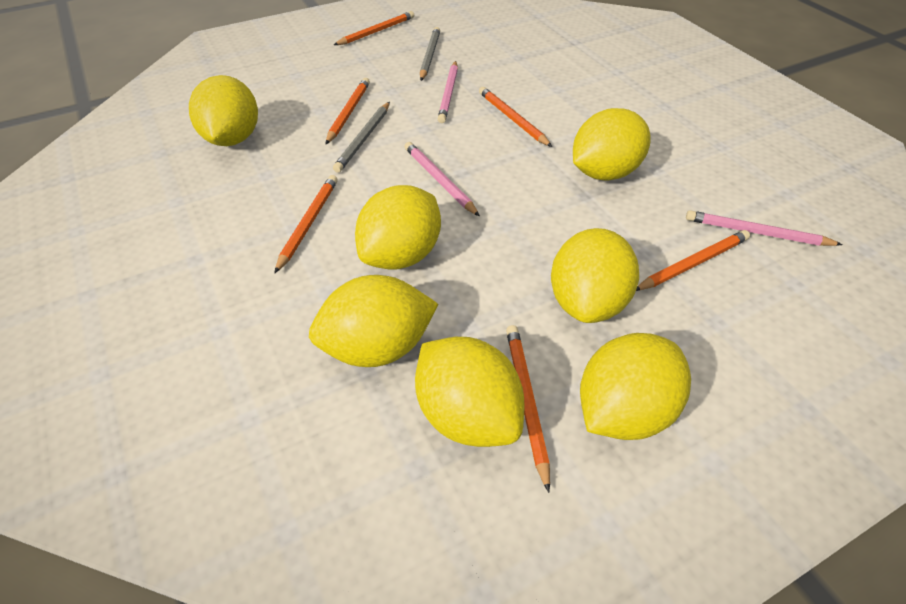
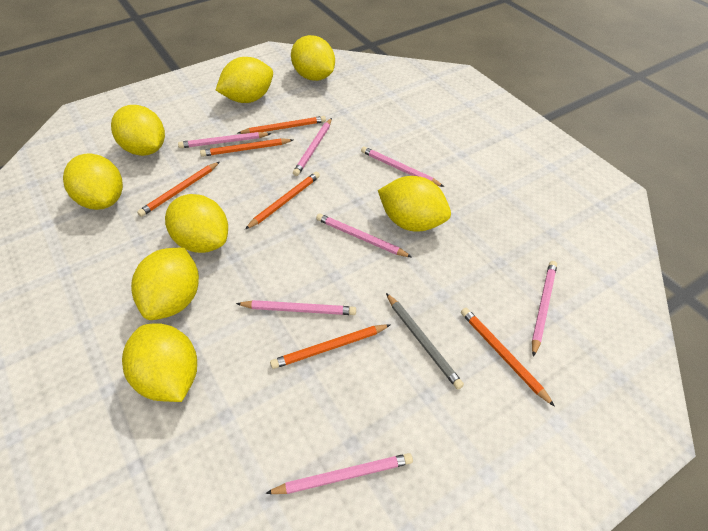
grey pencil: 2 -> 1
pink pencil: 3 -> 7
yellow lemon: 7 -> 8

